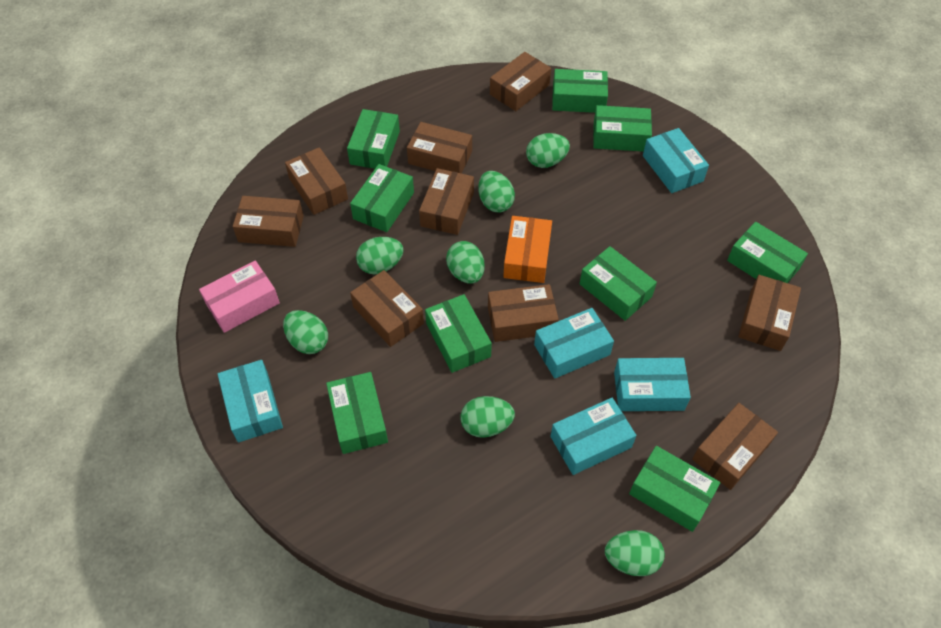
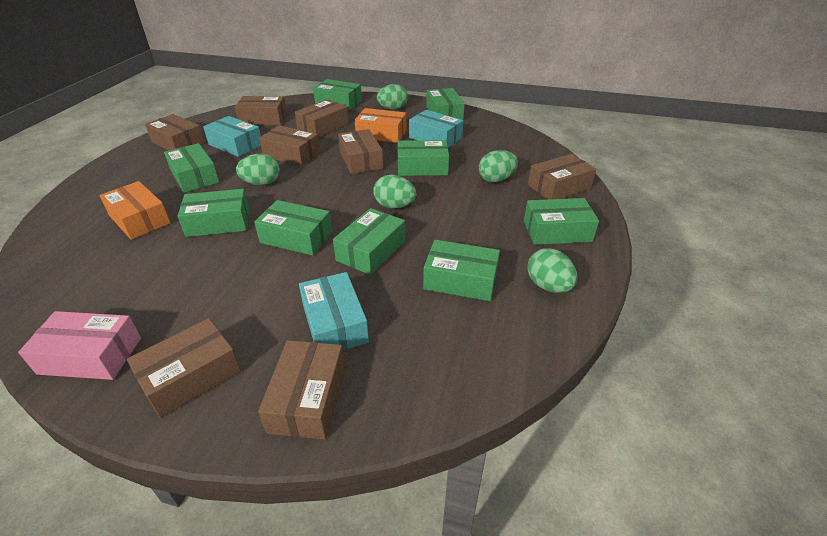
brown box: 9 -> 8
green egg: 7 -> 5
orange box: 1 -> 2
turquoise box: 5 -> 3

